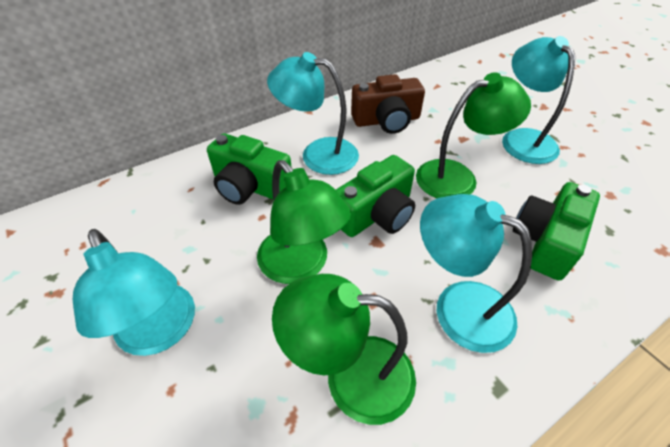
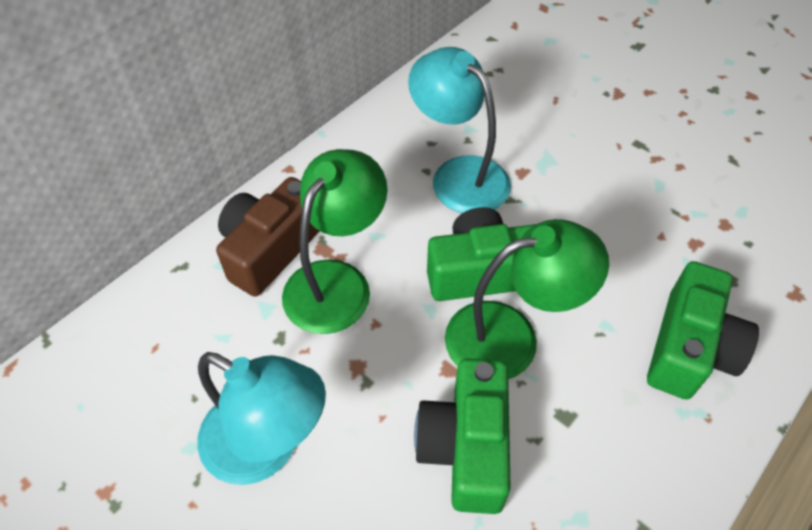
green lamp: 3 -> 2
turquoise lamp: 4 -> 2

